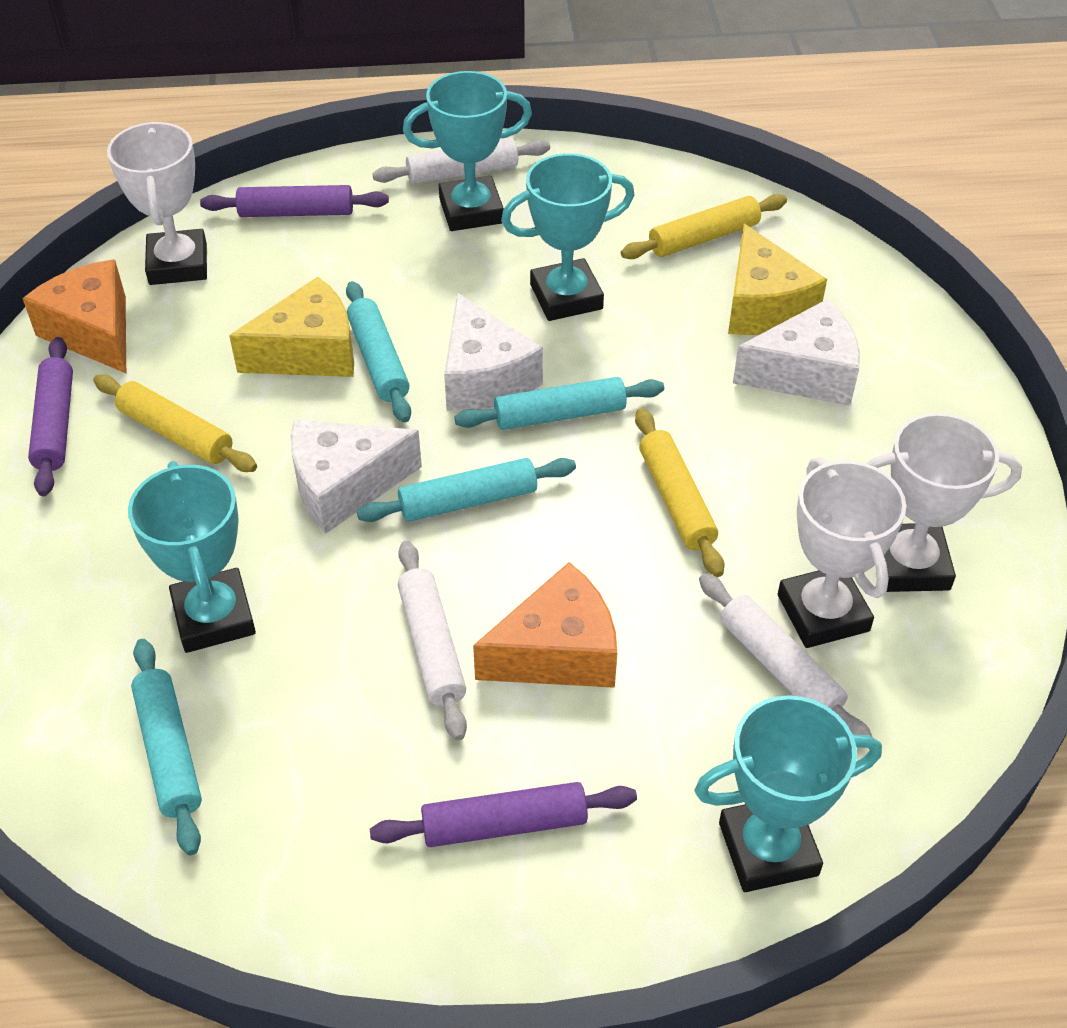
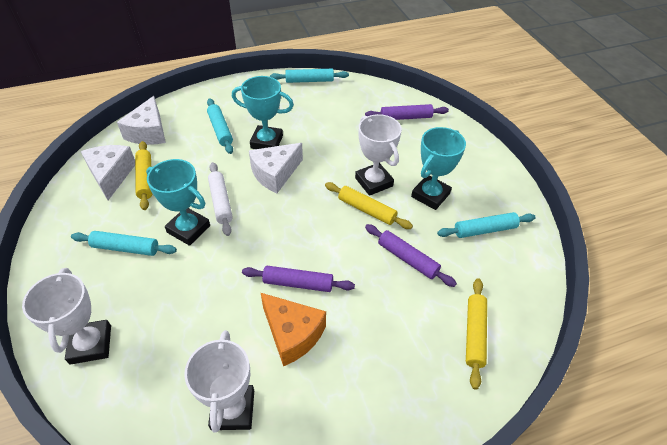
orange cheese: 2 -> 1
turquoise trophy: 4 -> 3
white rolling pin: 3 -> 1
yellow cheese: 2 -> 0

